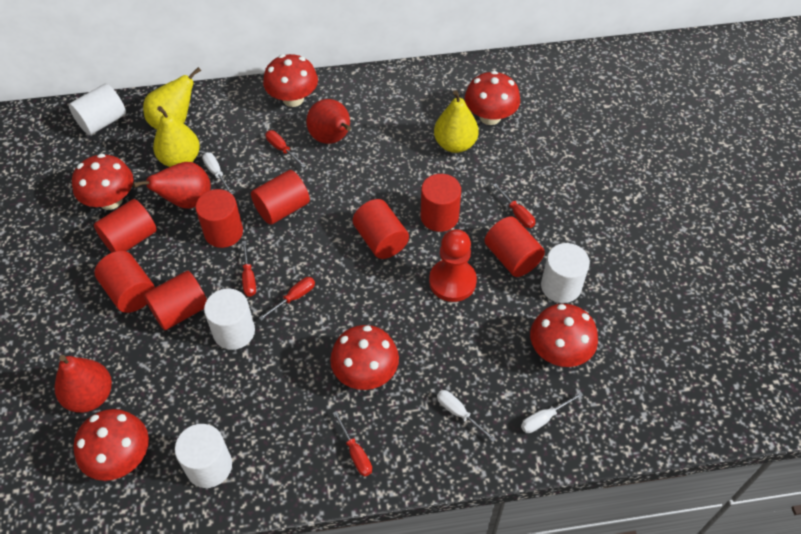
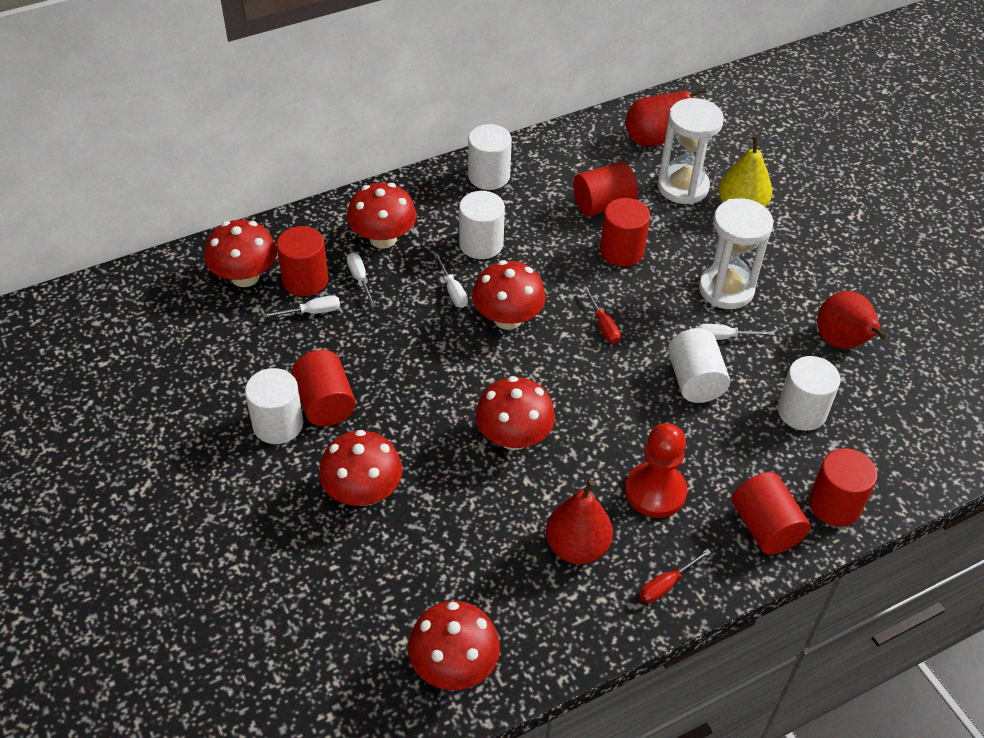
red cylinder: 8 -> 6
red screwdriver: 5 -> 2
white cylinder: 4 -> 5
white hourglass: 0 -> 2
white screwdriver: 3 -> 4
yellow pear: 3 -> 1

